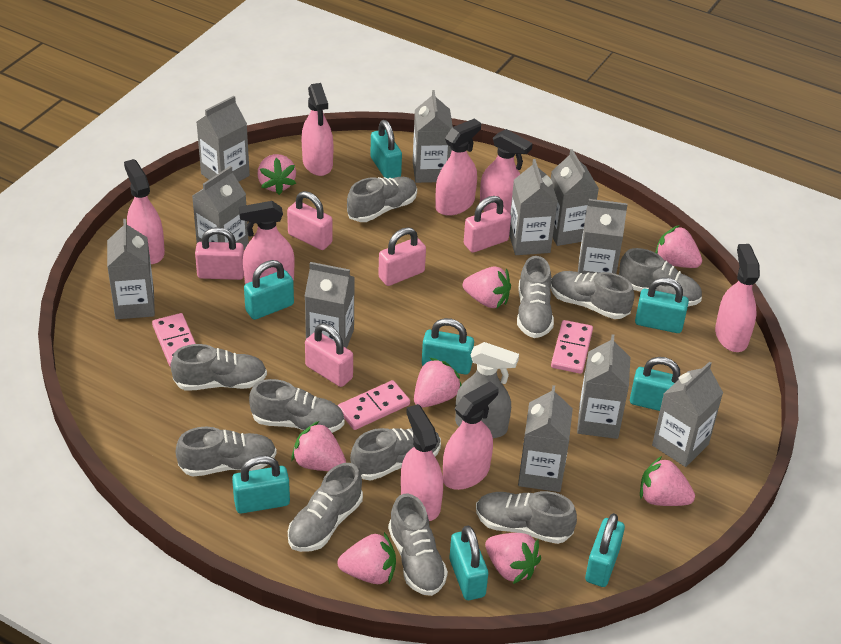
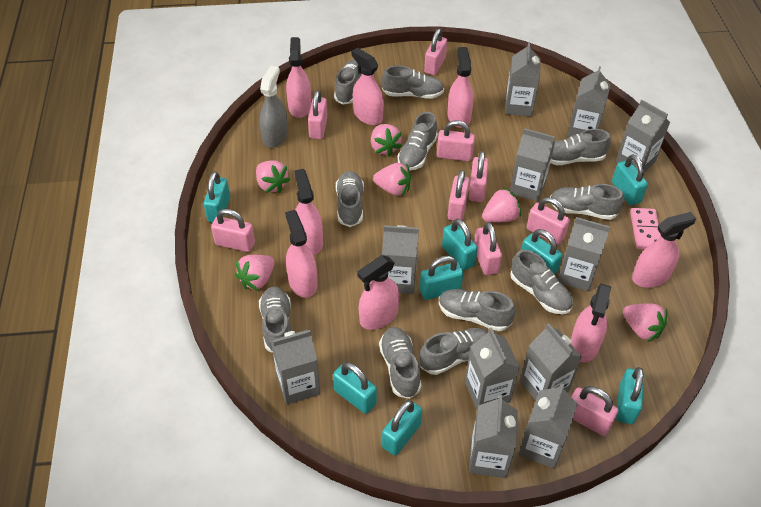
pink domino: 3 -> 1
pink padlock: 5 -> 9
pink strawberry: 8 -> 6

